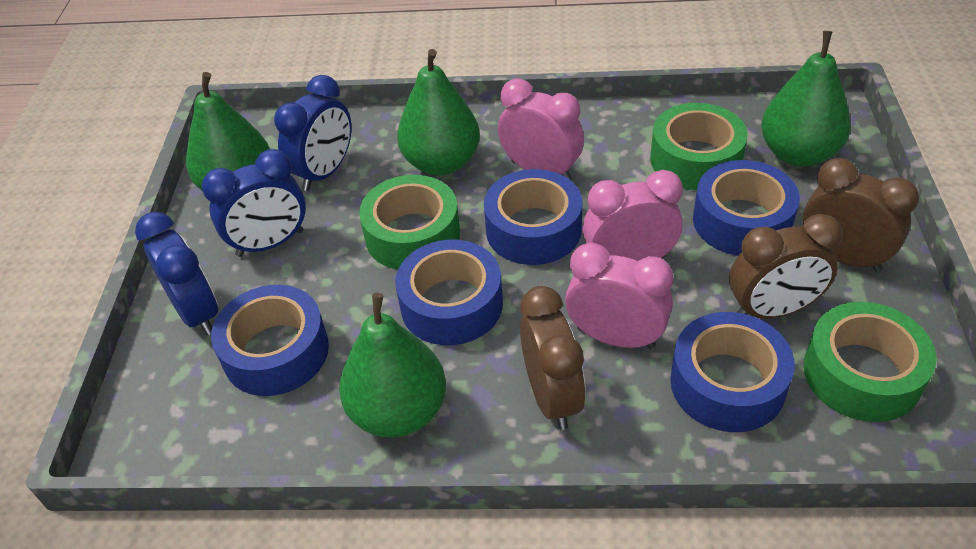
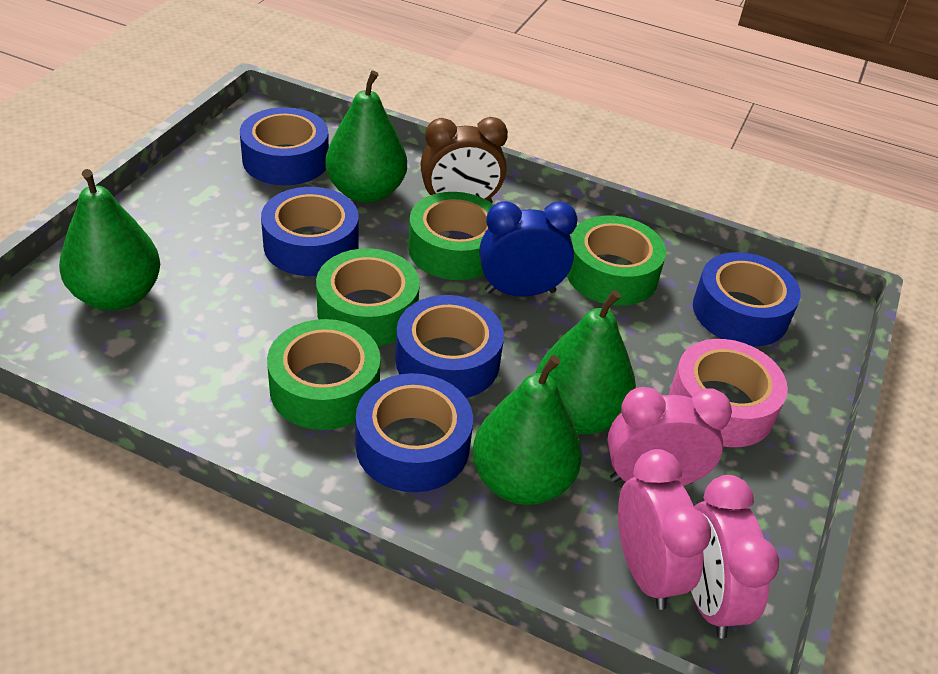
blue clock: 3 -> 1
brown clock: 3 -> 1
green tape: 3 -> 4
pink tape: 0 -> 1

